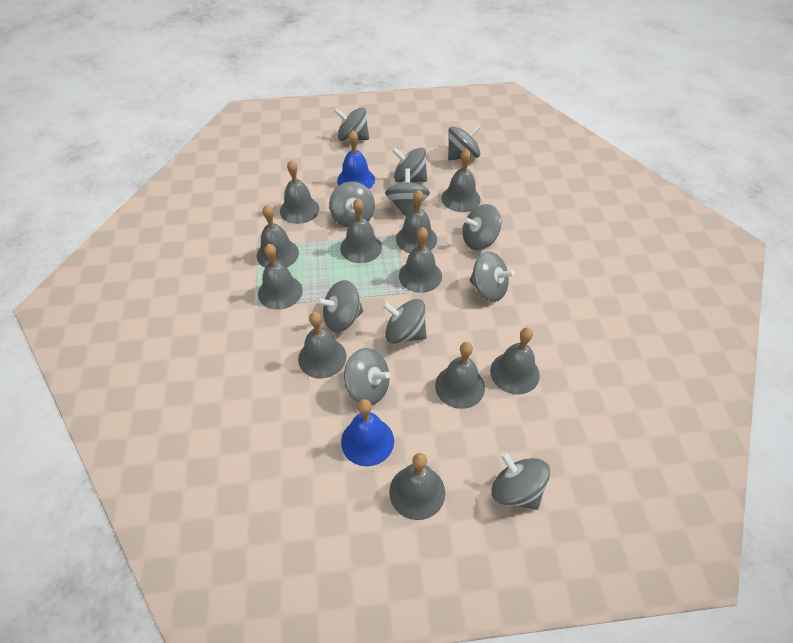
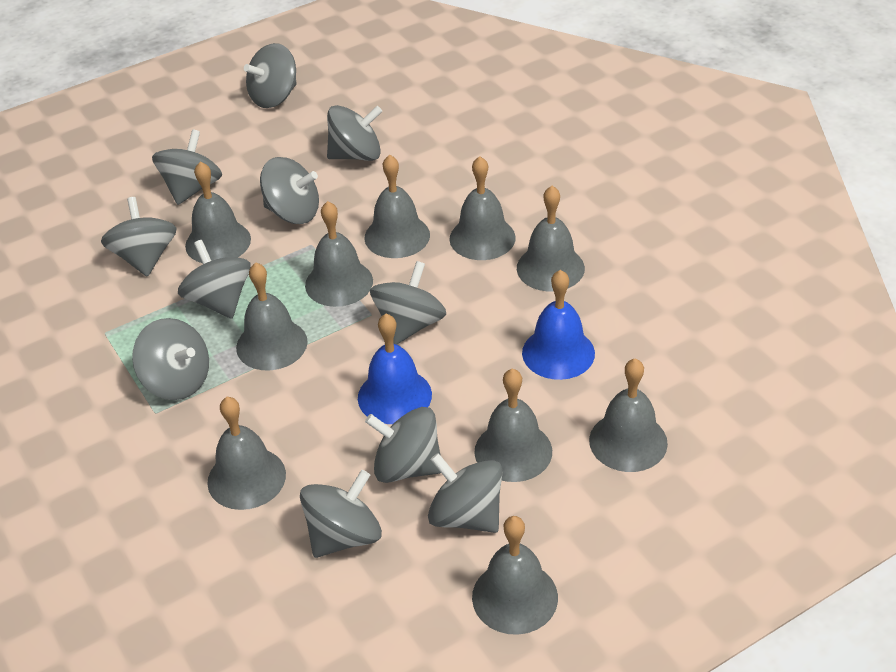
grey bell: 11 -> 10

